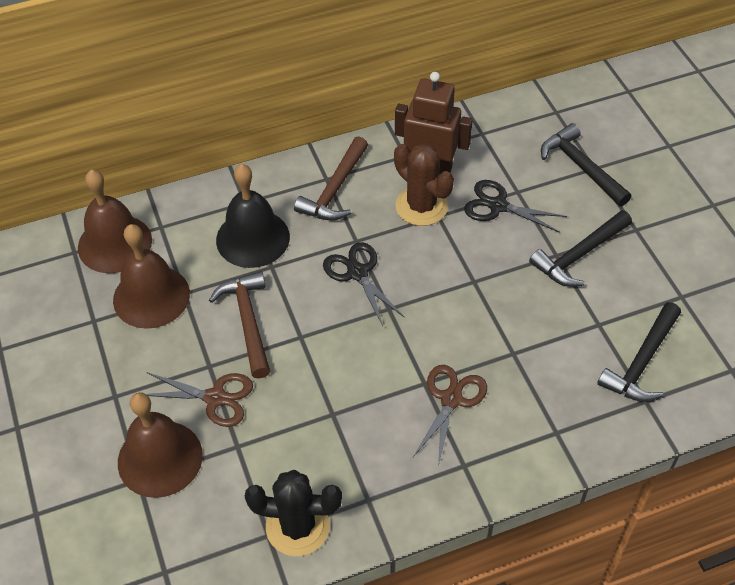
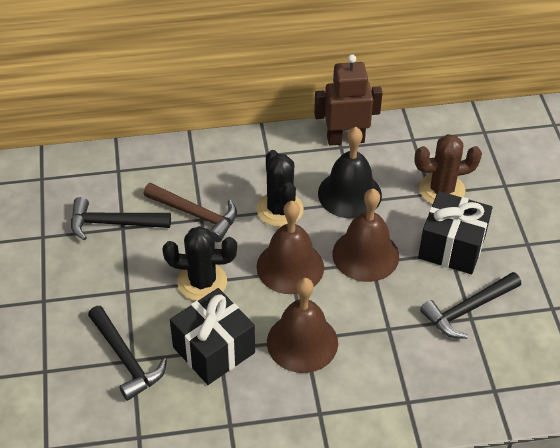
black cactus: 1 -> 2
black gift: 0 -> 2
black scissors: 2 -> 0
brown hammer: 2 -> 1
brown scissors: 2 -> 0

